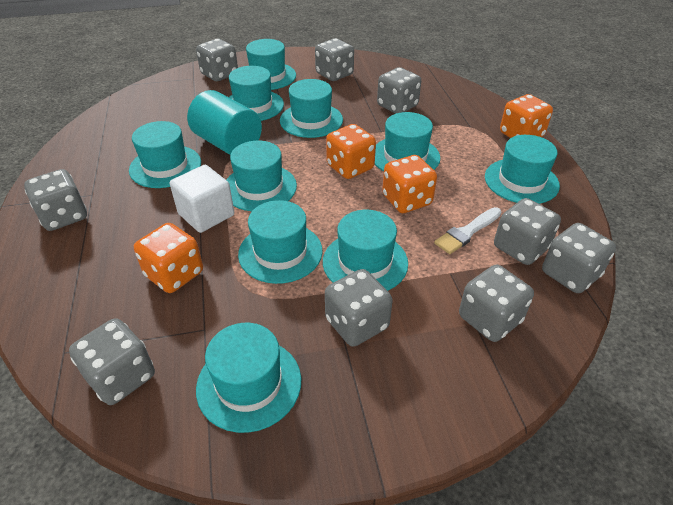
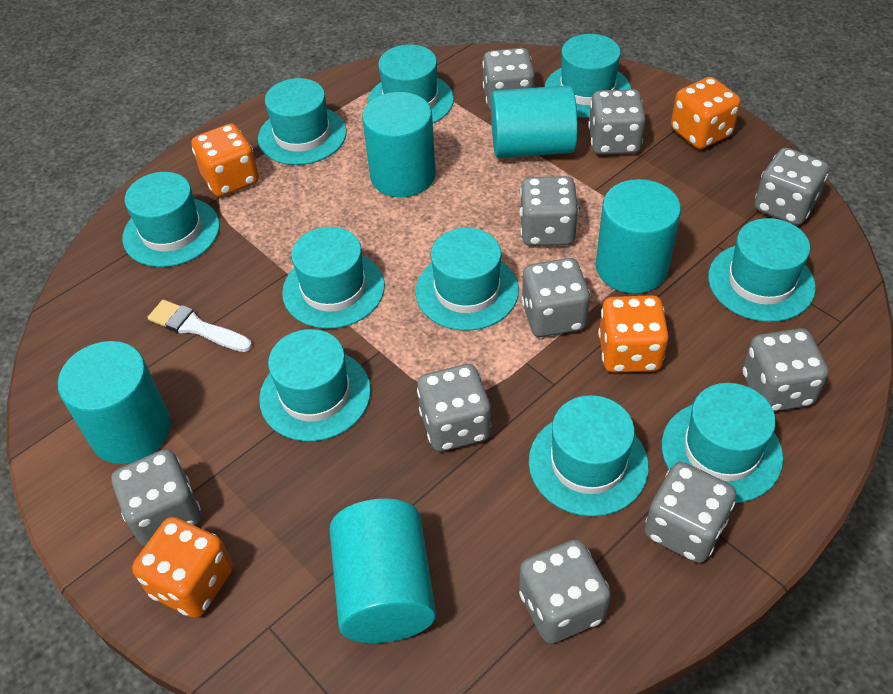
grey dice: 9 -> 10
turquoise cylinder: 1 -> 5
white cube: 1 -> 0

